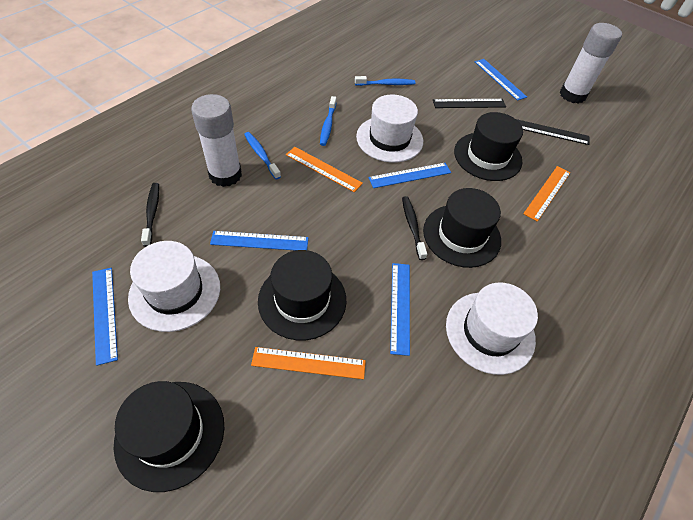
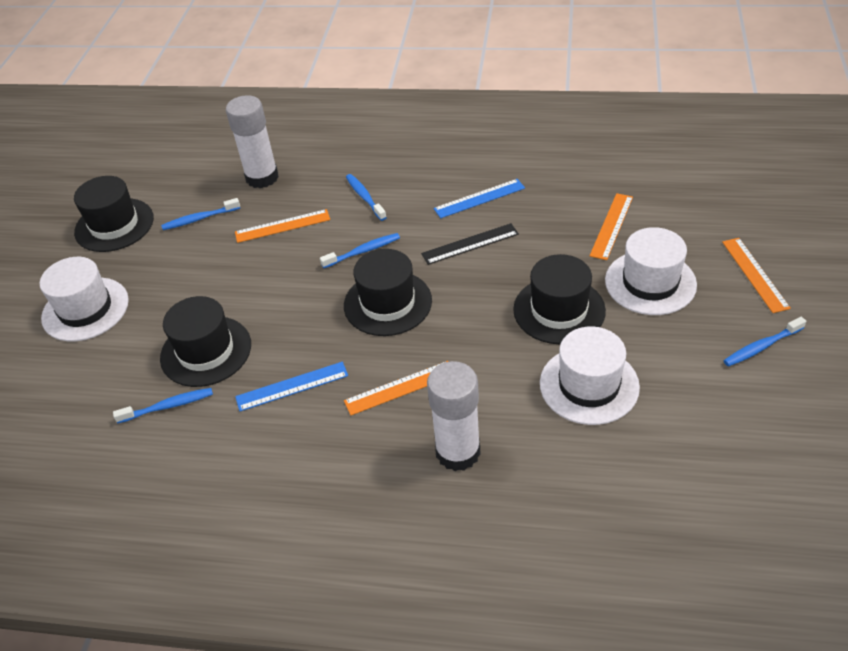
black ruler: 2 -> 1
black toothbrush: 2 -> 0
blue ruler: 5 -> 2
blue toothbrush: 3 -> 5
orange ruler: 3 -> 4

